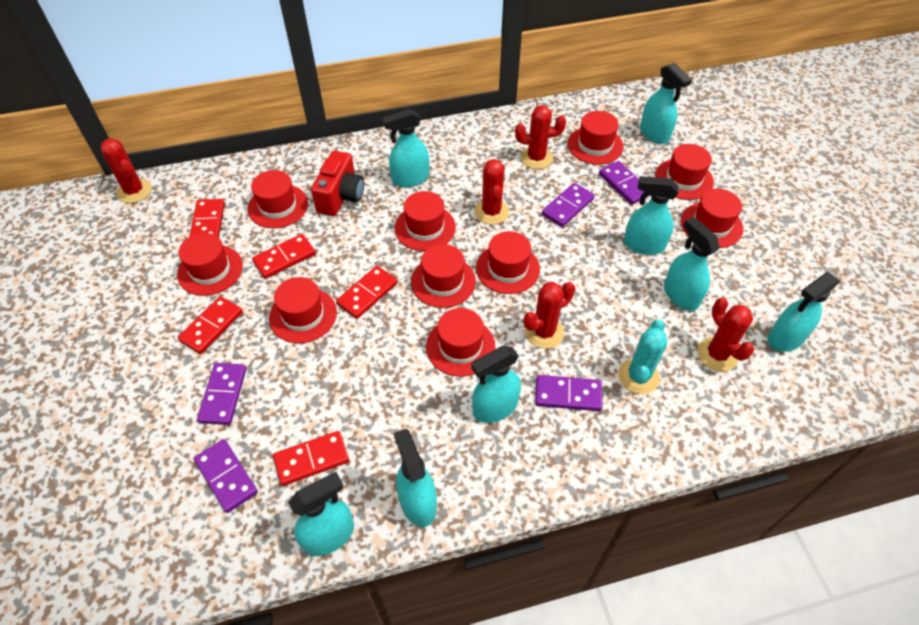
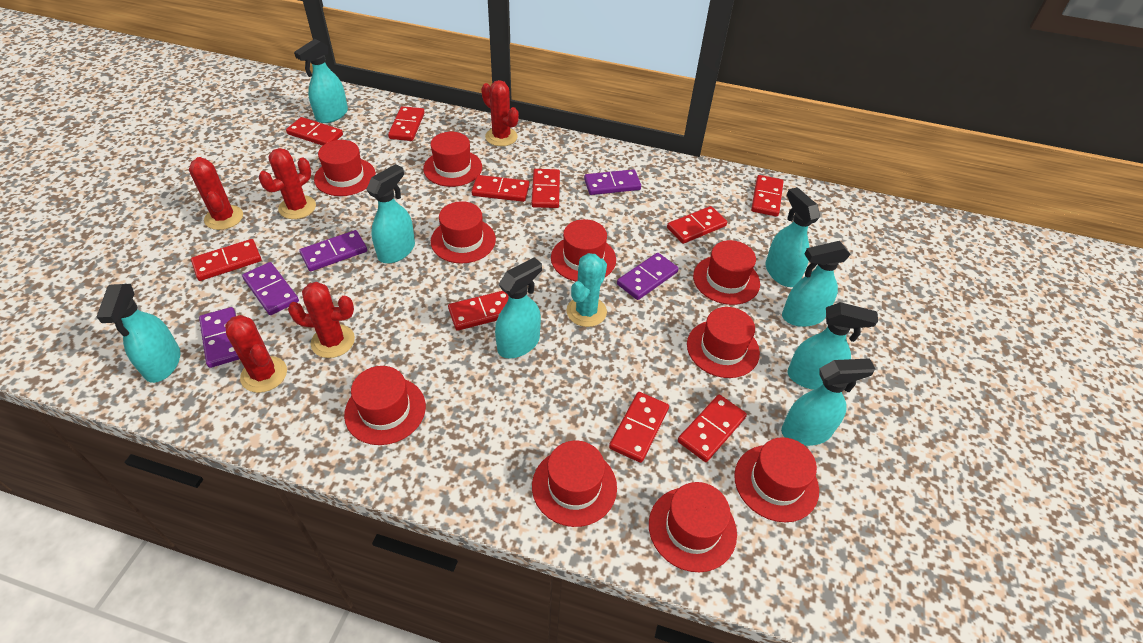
red camera: 1 -> 0
red domino: 5 -> 10

